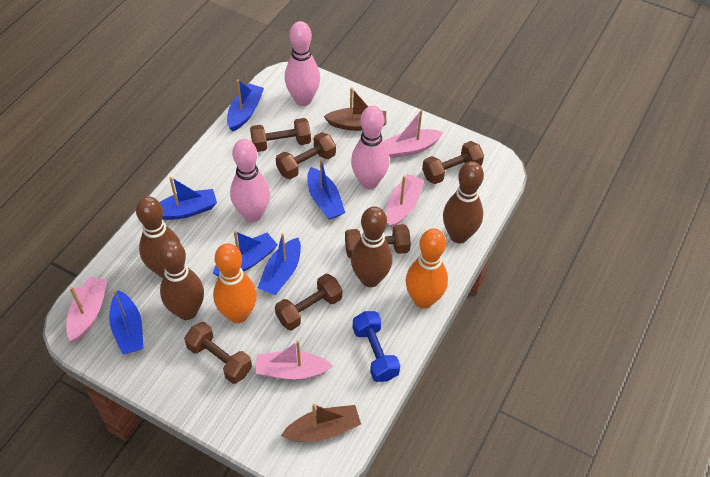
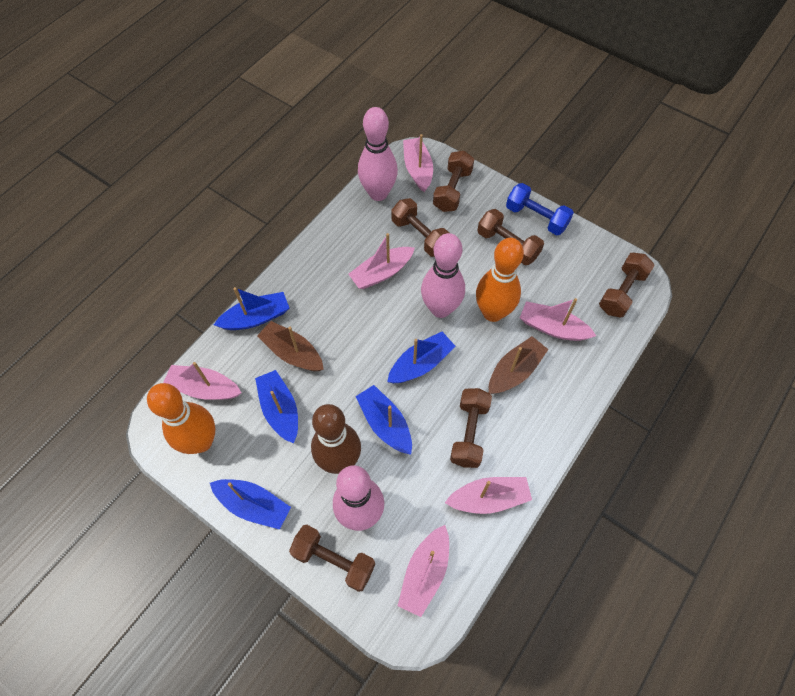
blue boat: 6 -> 5
brown bowling pin: 4 -> 1
pink boat: 4 -> 6

